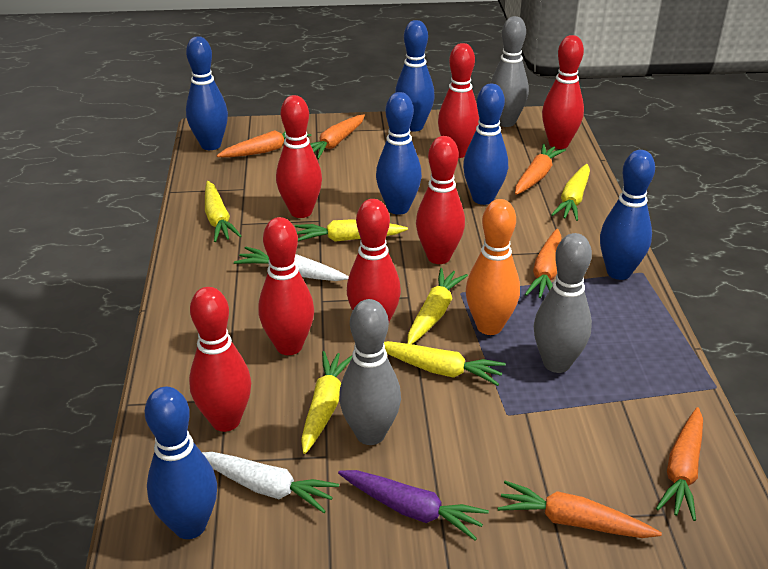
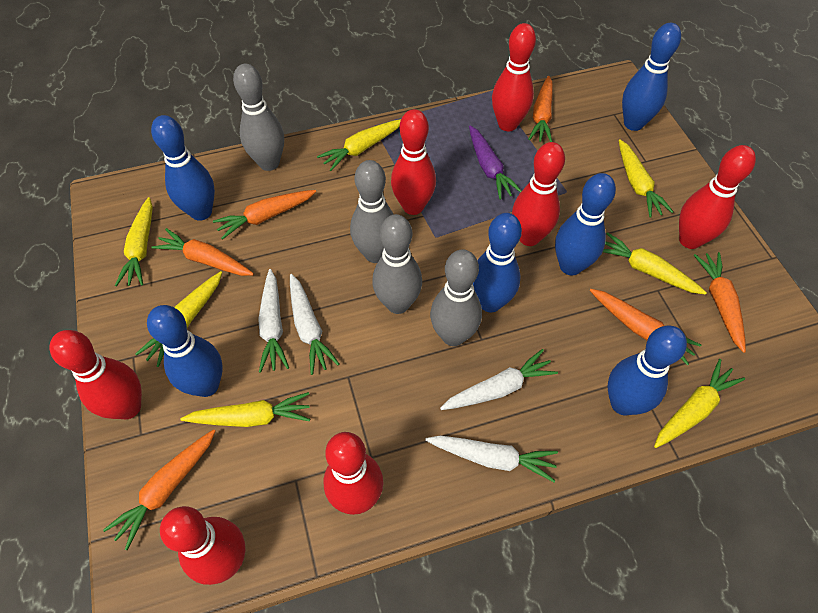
grey bowling pin: 3 -> 4
orange bowling pin: 1 -> 0
white carrot: 2 -> 4
yellow carrot: 6 -> 7

